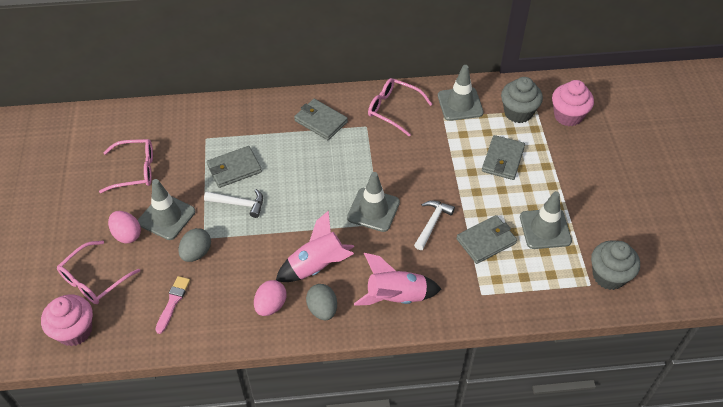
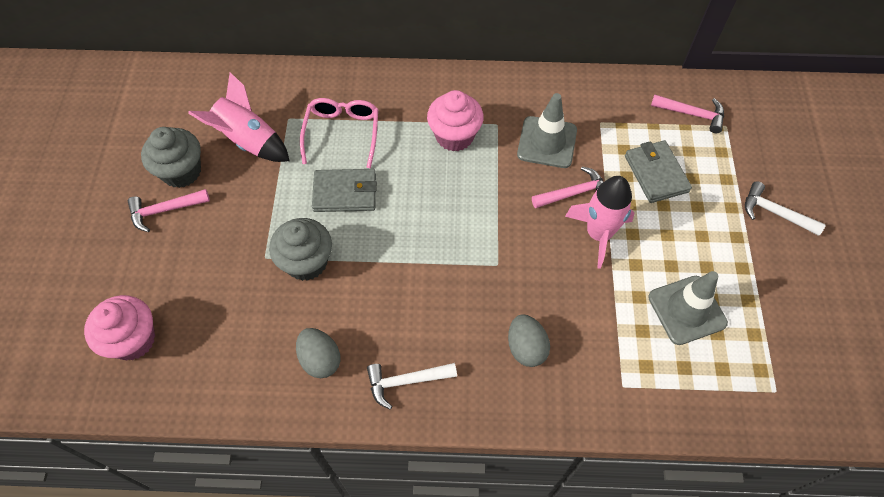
grey traffic cone: 4 -> 2
grey wallet: 4 -> 2
pink brush: 1 -> 0
pink egg: 2 -> 0
pink glasses: 3 -> 1
pink hammer: 0 -> 3

